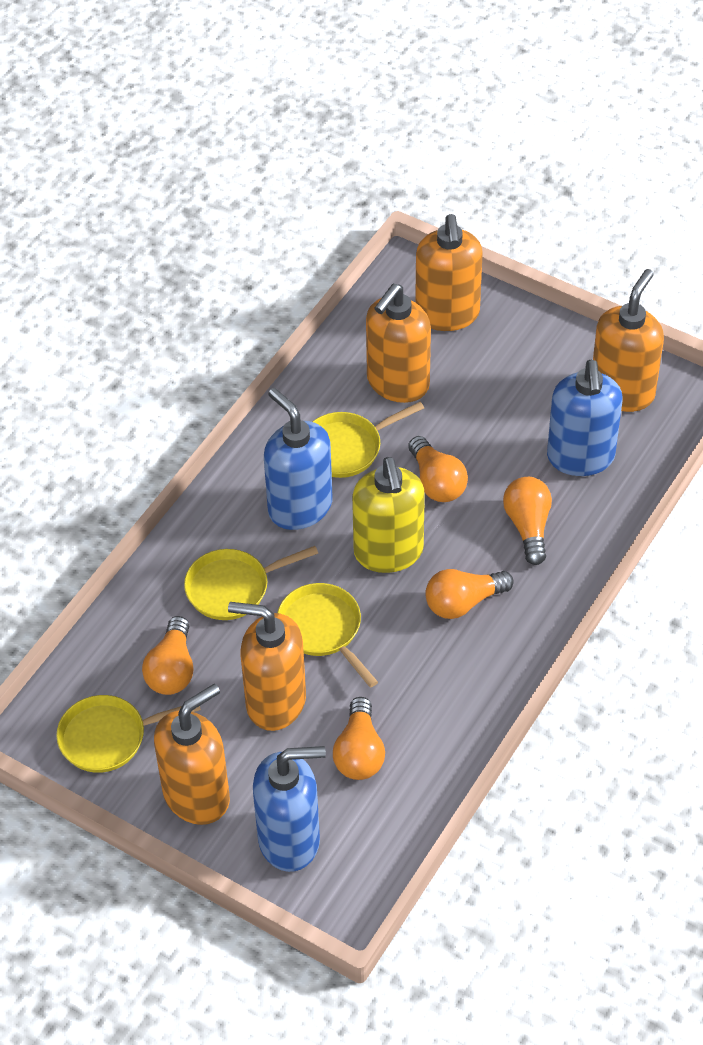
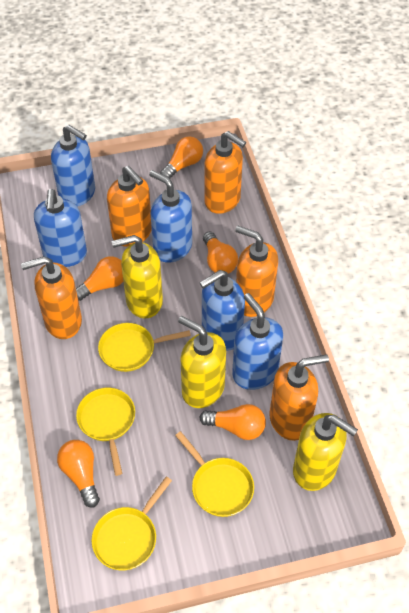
blue soap dispenser: 3 -> 5
yellow soap dispenser: 1 -> 3

